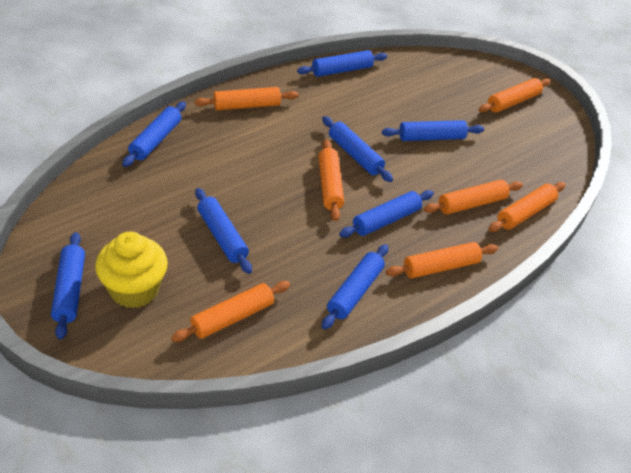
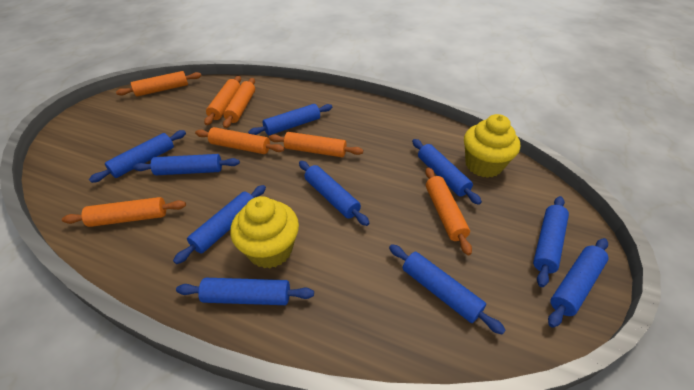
blue rolling pin: 8 -> 10
yellow cupcake: 1 -> 2

